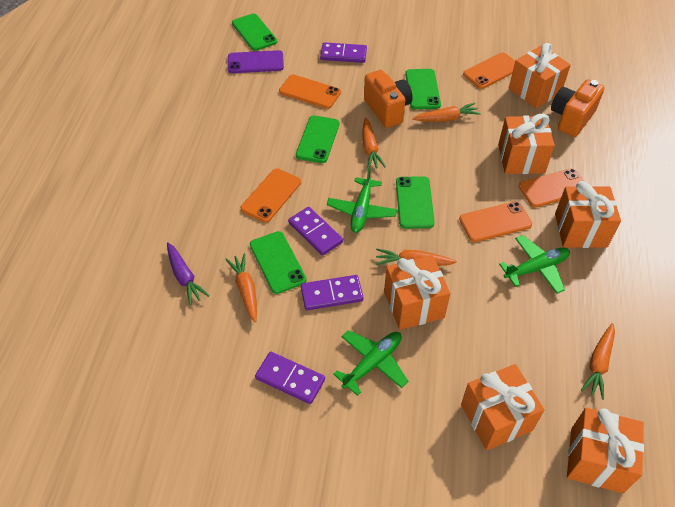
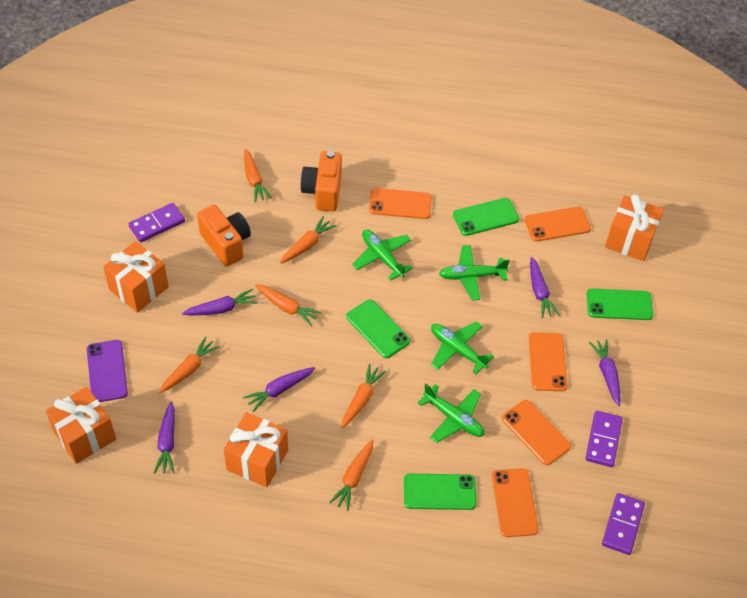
green phone: 5 -> 4
green plane: 3 -> 4
orange carrot: 5 -> 6
orange gift: 6 -> 4
purple carrot: 1 -> 5
purple domino: 4 -> 3

